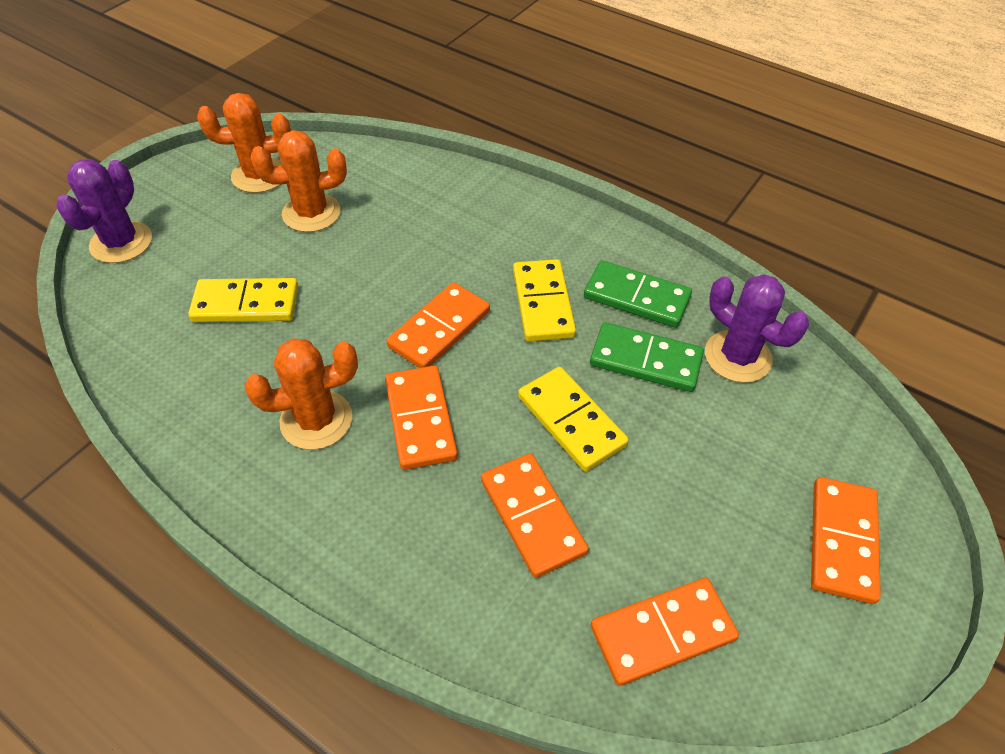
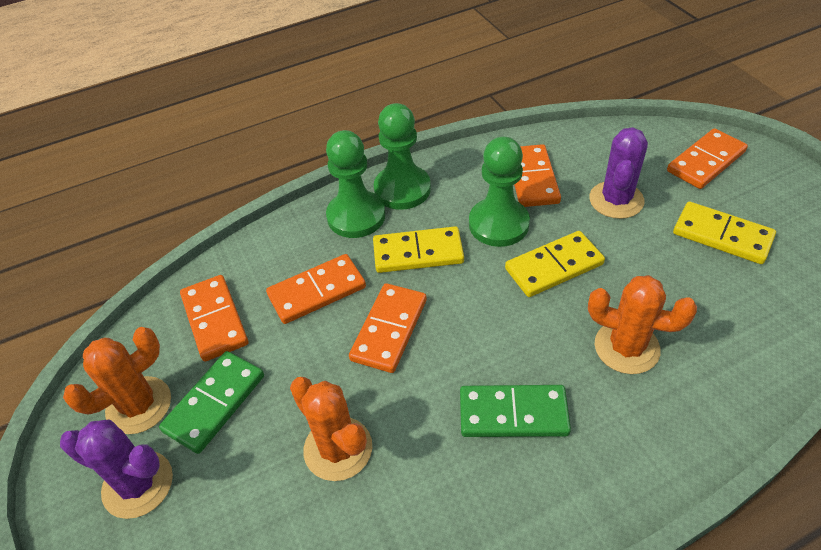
green pawn: 0 -> 3

